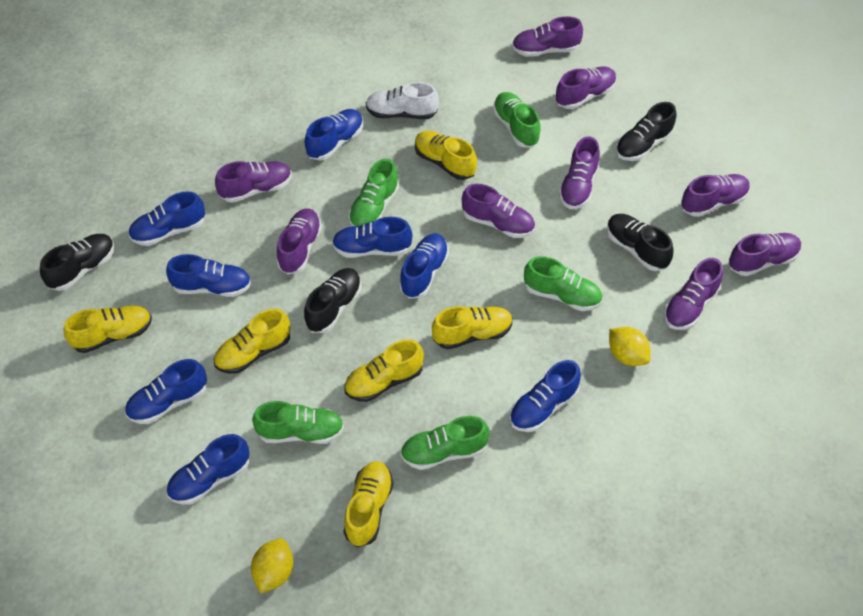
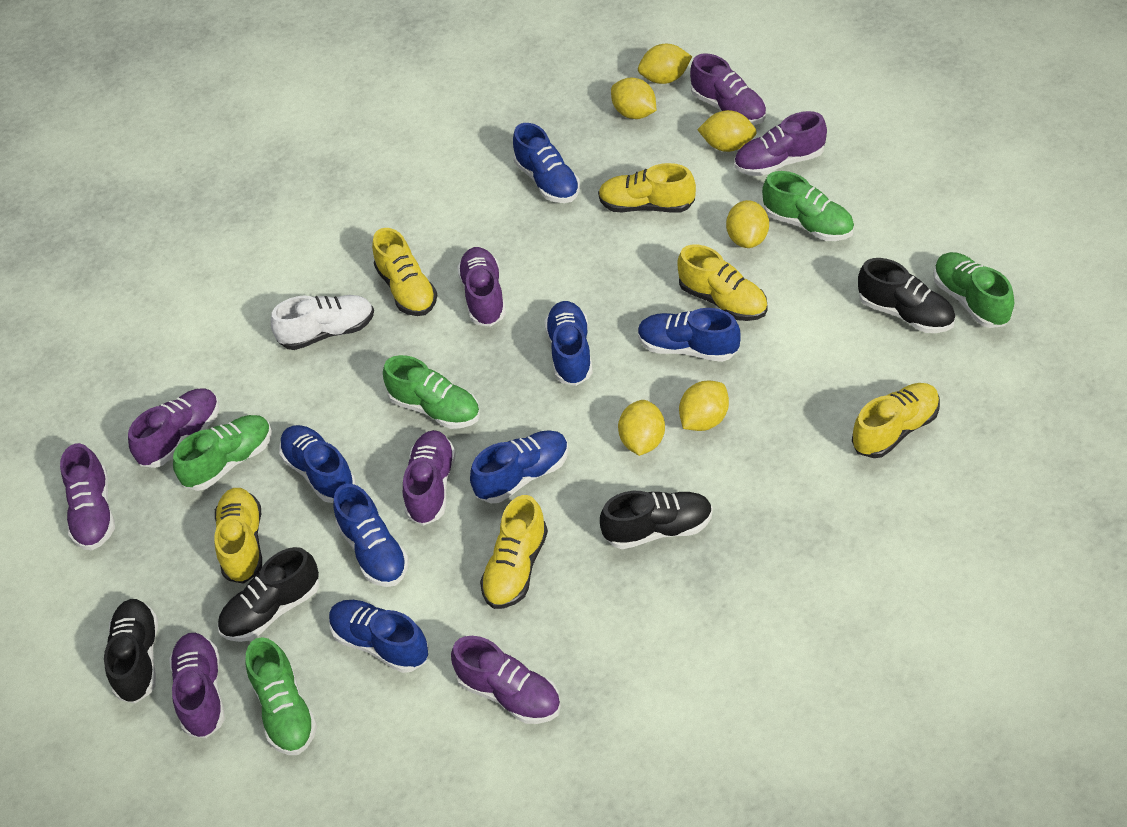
blue shoe: 8 -> 7
purple shoe: 9 -> 8
yellow lemon: 2 -> 6

